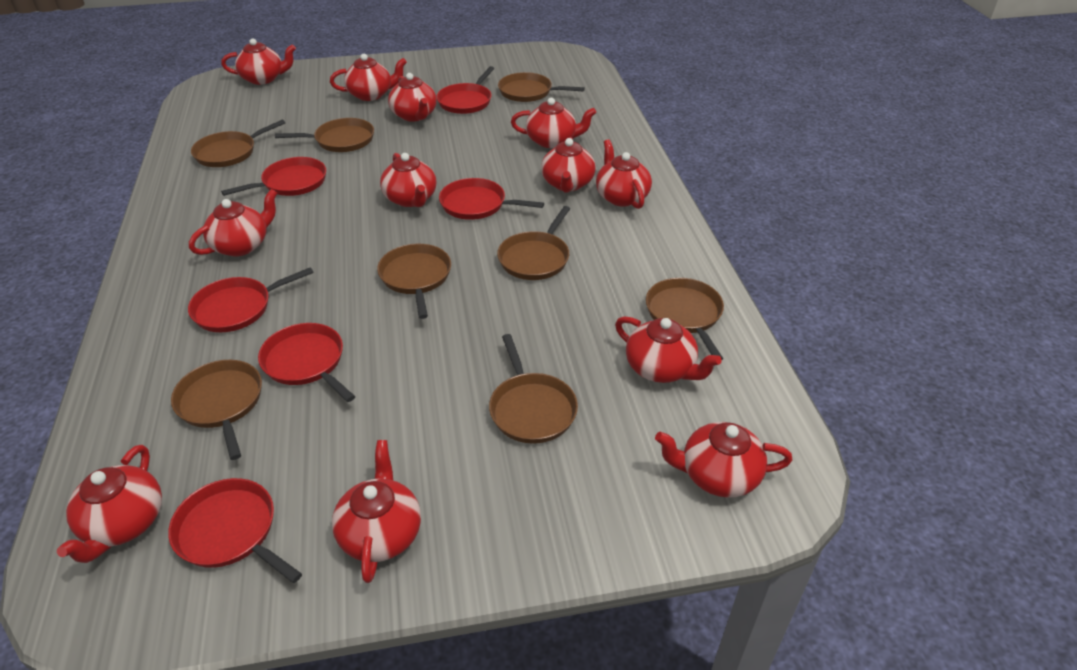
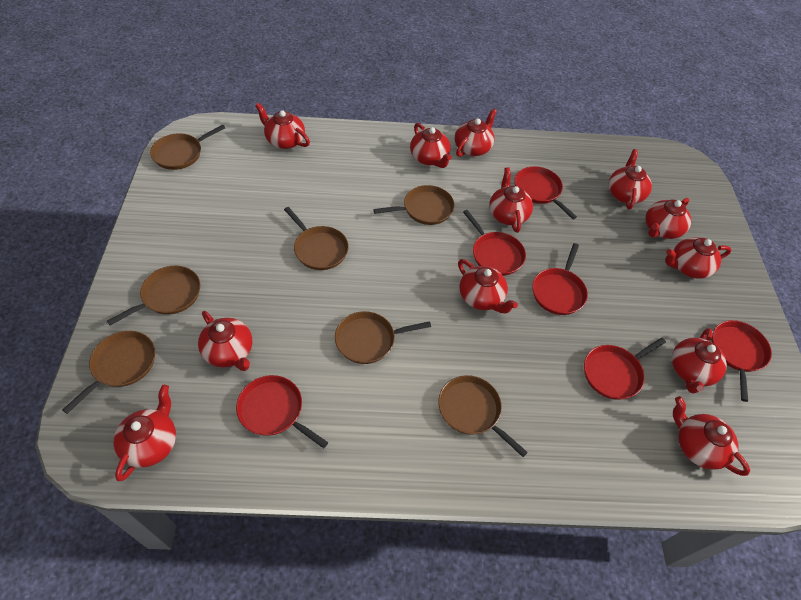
brown pan: 8 -> 7

